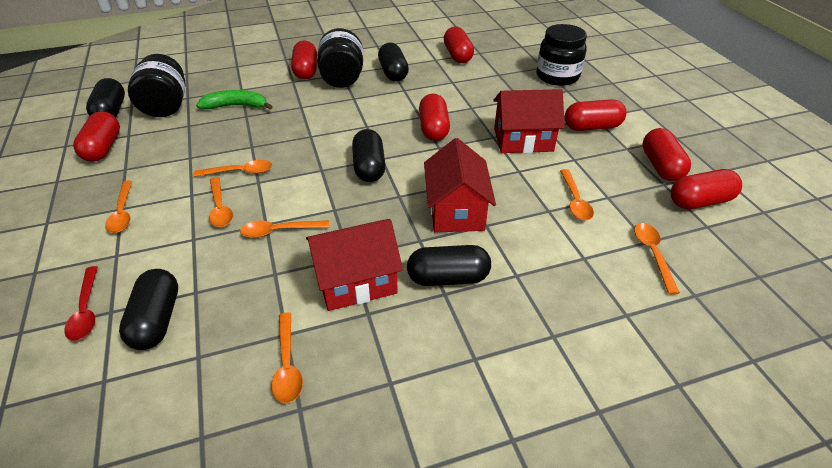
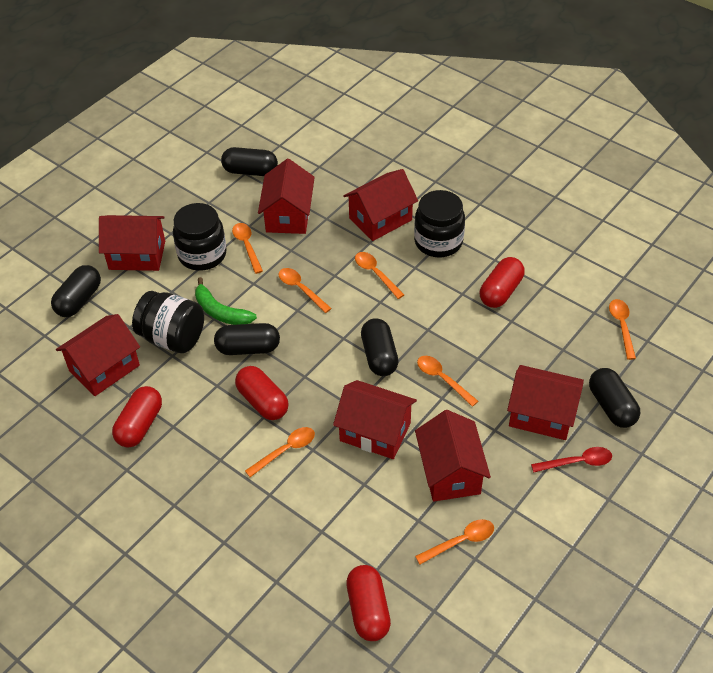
red capsule: 7 -> 4
red house: 3 -> 7

